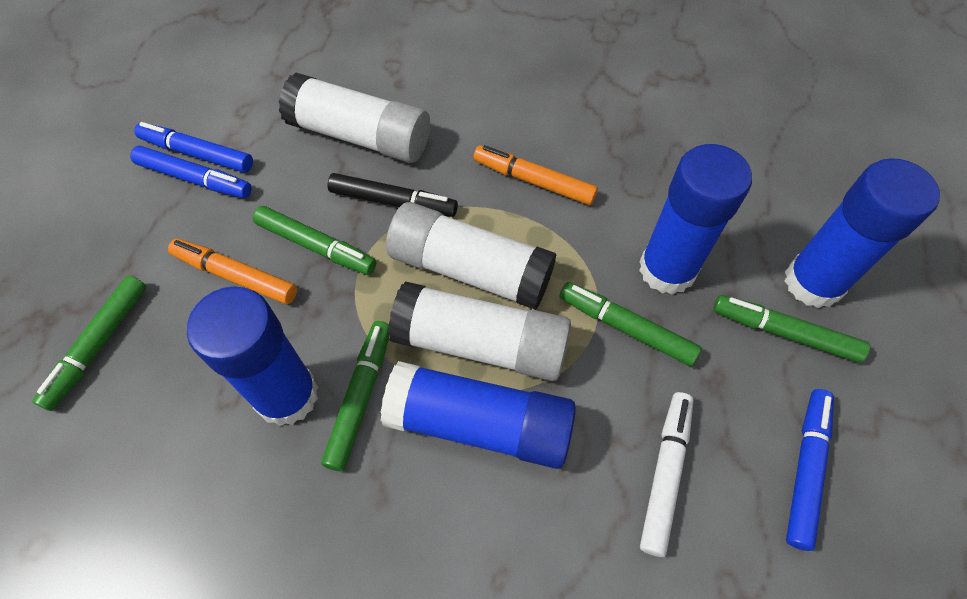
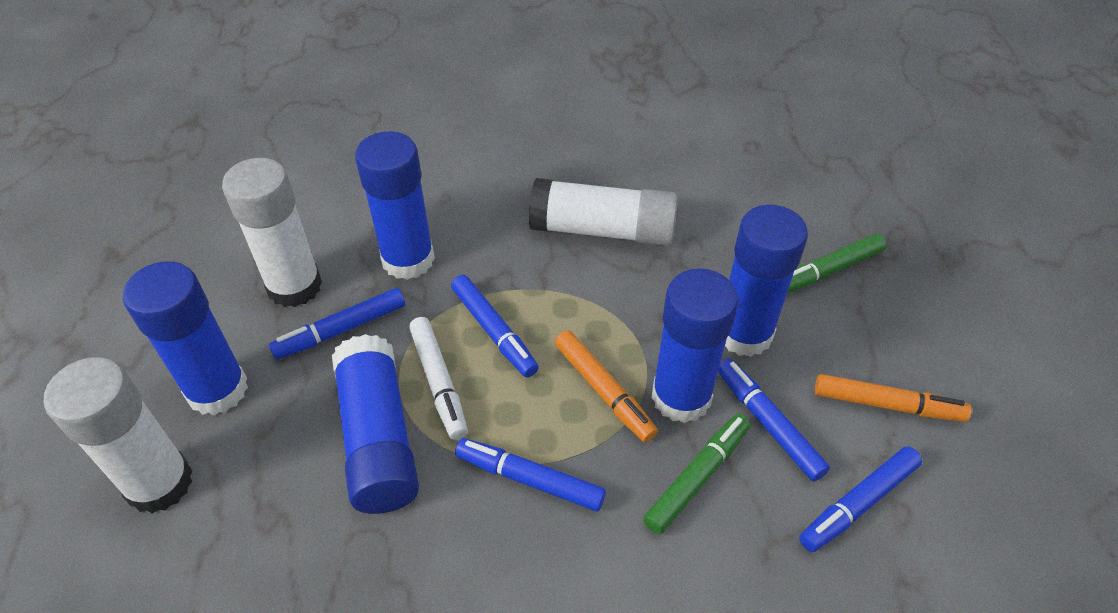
black marker: 1 -> 0
blue glue stick: 4 -> 5
blue marker: 3 -> 5
green marker: 5 -> 2

